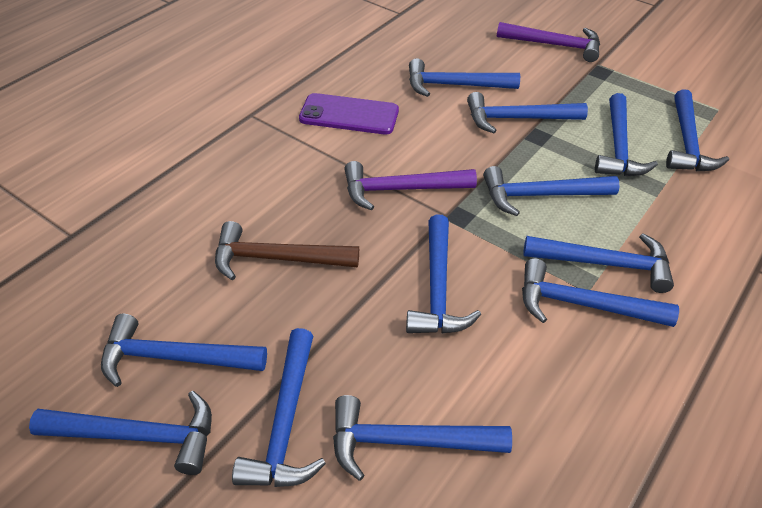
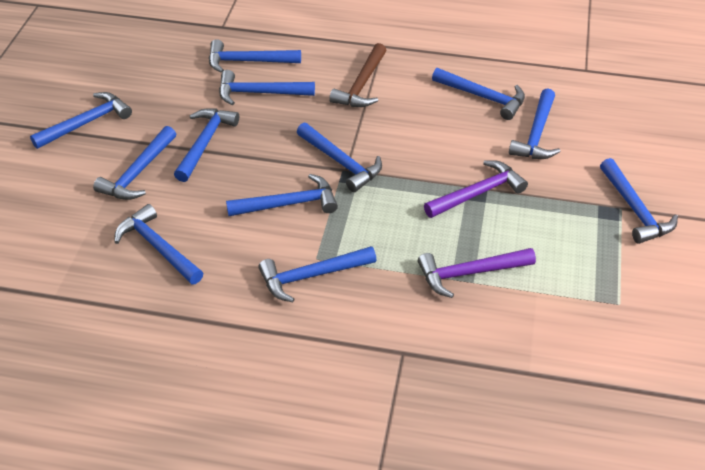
purple phone: 1 -> 0

